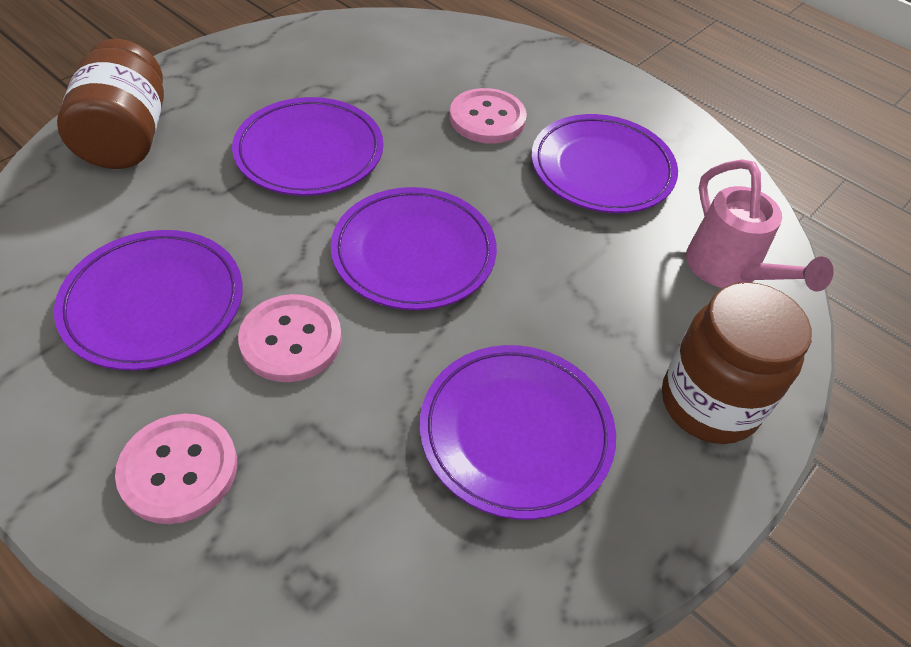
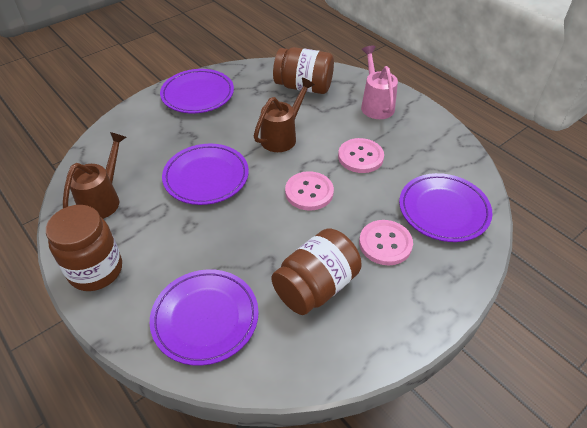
brown jar: 2 -> 3
brown watering can: 0 -> 2
purple plate: 5 -> 4

